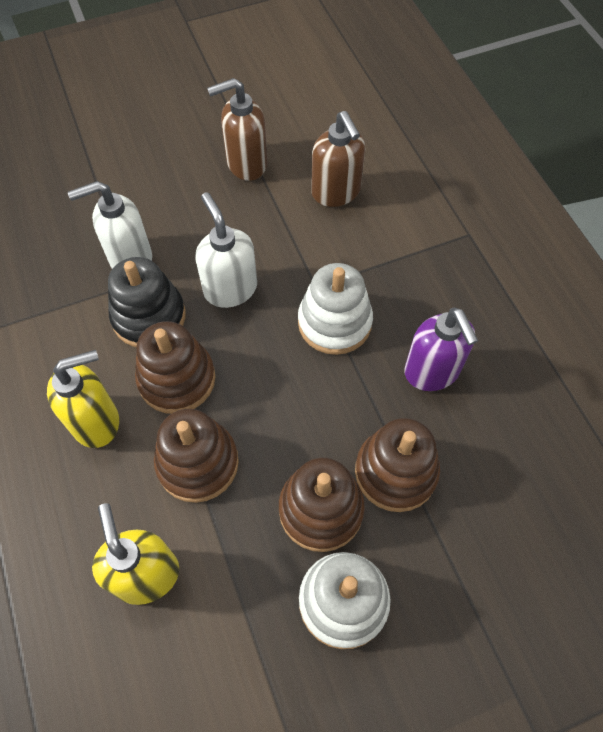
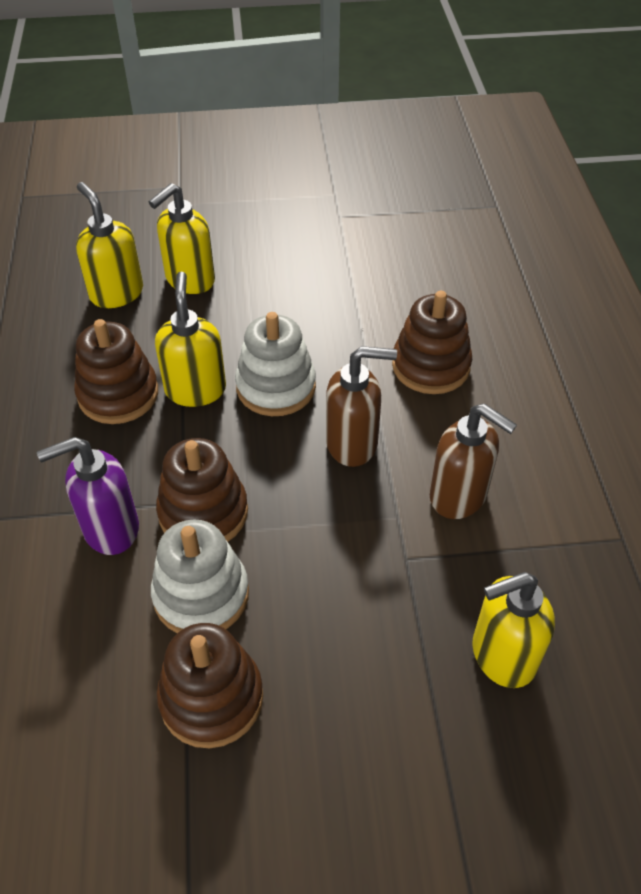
black stacking toy: 1 -> 0
white soap dispenser: 2 -> 0
yellow soap dispenser: 2 -> 4

